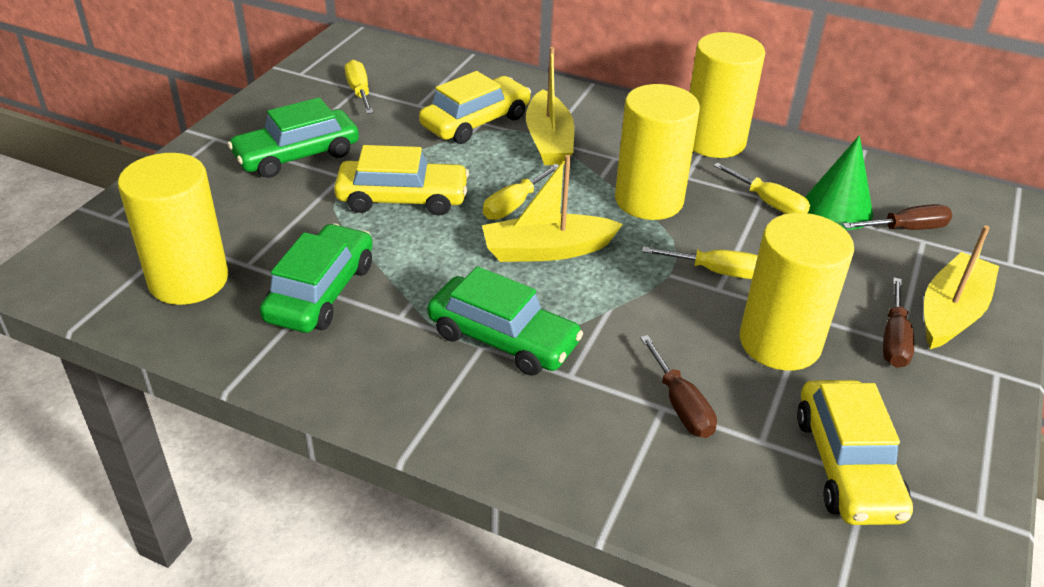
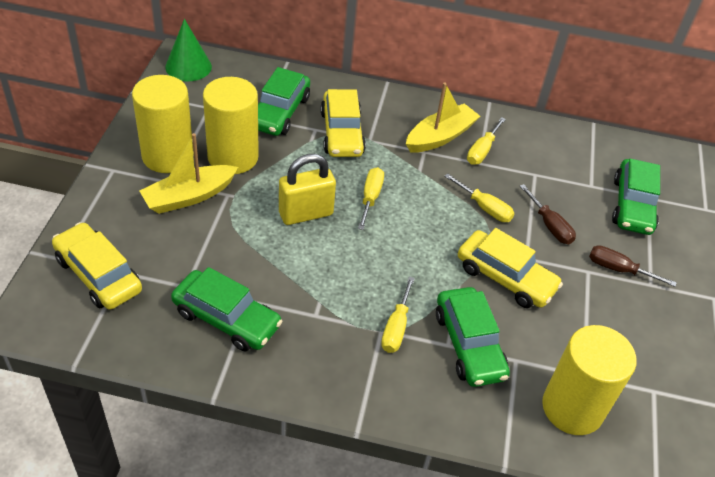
brown screwdriver: 3 -> 2
green car: 3 -> 4
yellow boat: 3 -> 2
yellow cylinder: 4 -> 3
yellow padlock: 0 -> 1

